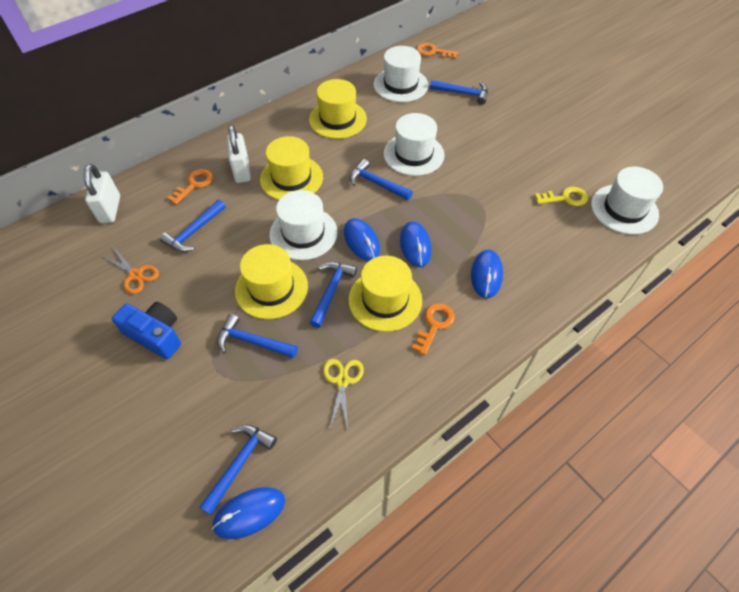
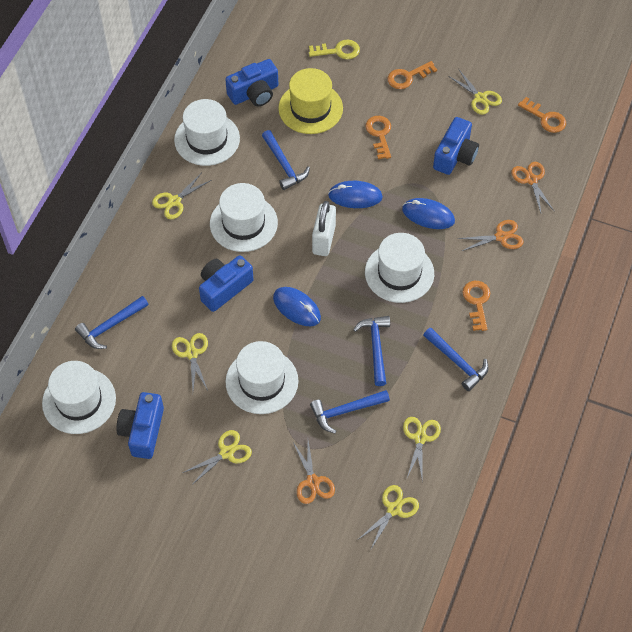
blue camera: 1 -> 4
blue hammer: 6 -> 5
blue mouse: 4 -> 3
orange key: 3 -> 4
orange scissors: 1 -> 3
white hat: 4 -> 5
white padlock: 2 -> 1
yellow hat: 4 -> 1
yellow scissors: 1 -> 6

